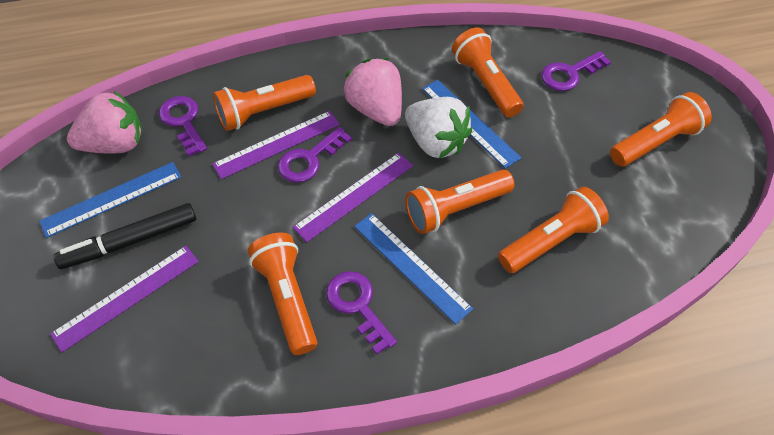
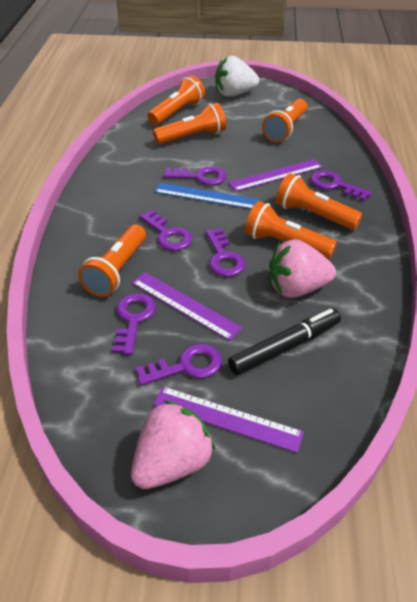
blue ruler: 3 -> 1
purple key: 4 -> 6

